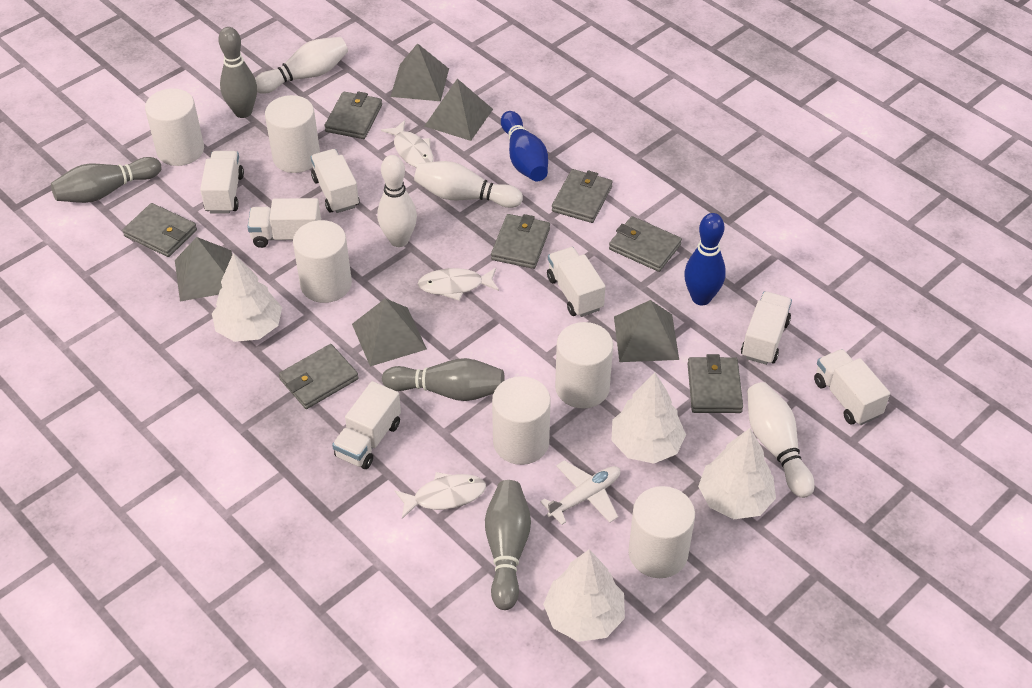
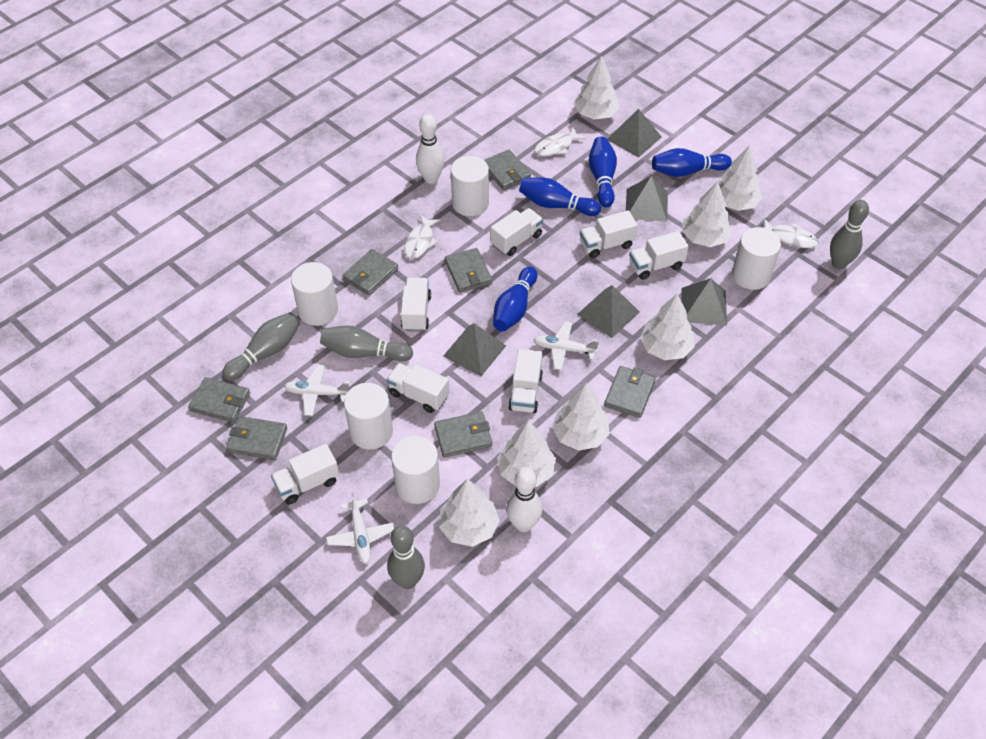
blue bowling pin: 2 -> 4
white bowling pin: 4 -> 2
white cylinder: 6 -> 5
white plane: 1 -> 3
white tree: 4 -> 7

